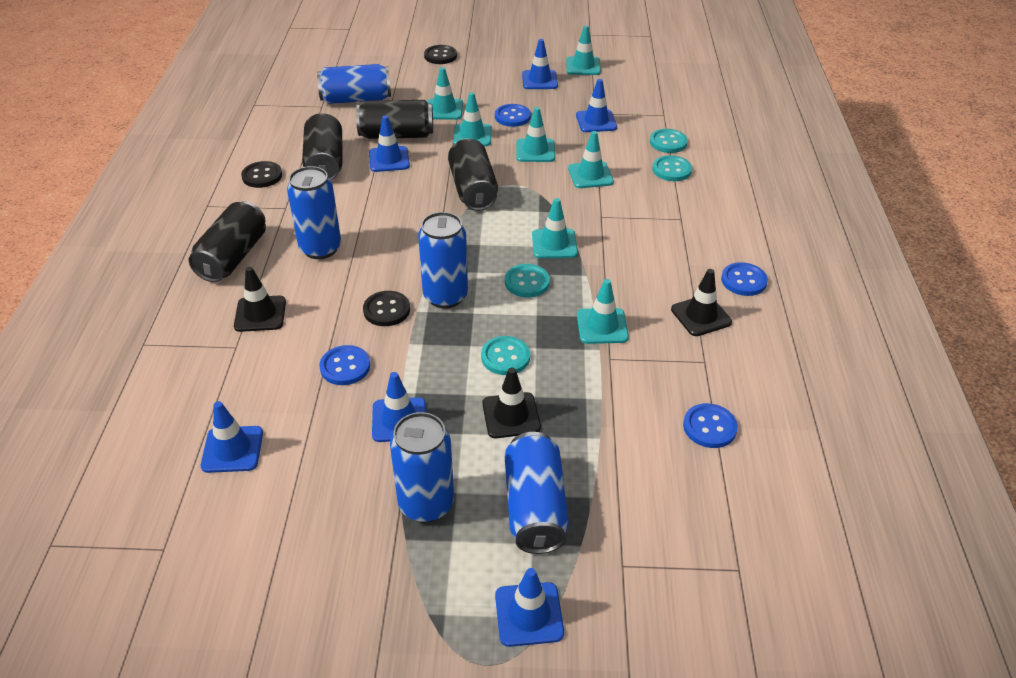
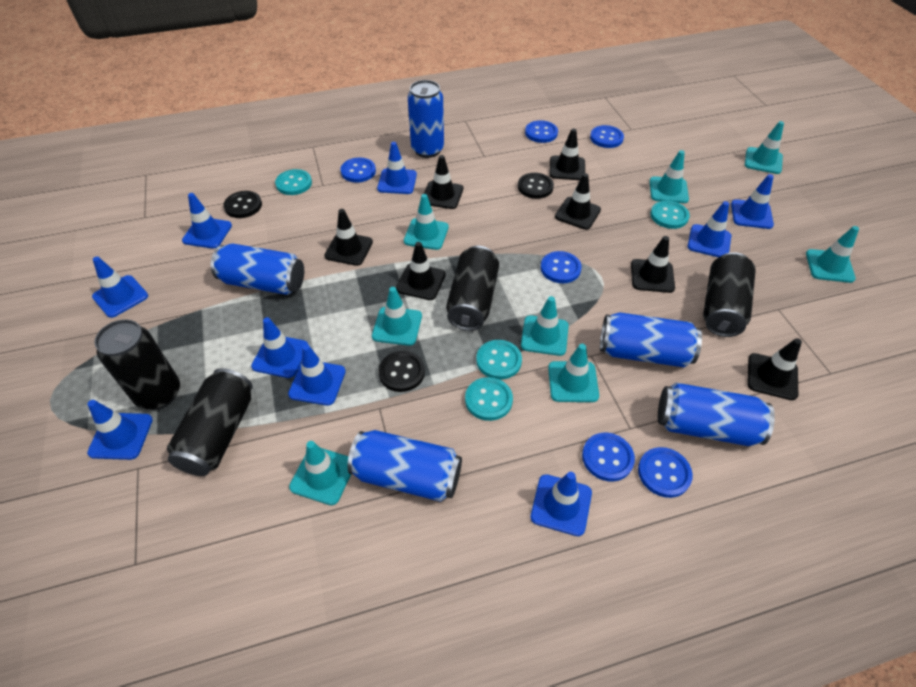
black traffic cone: 3 -> 7
blue button: 4 -> 6
blue traffic cone: 6 -> 9
turquoise traffic cone: 7 -> 8

